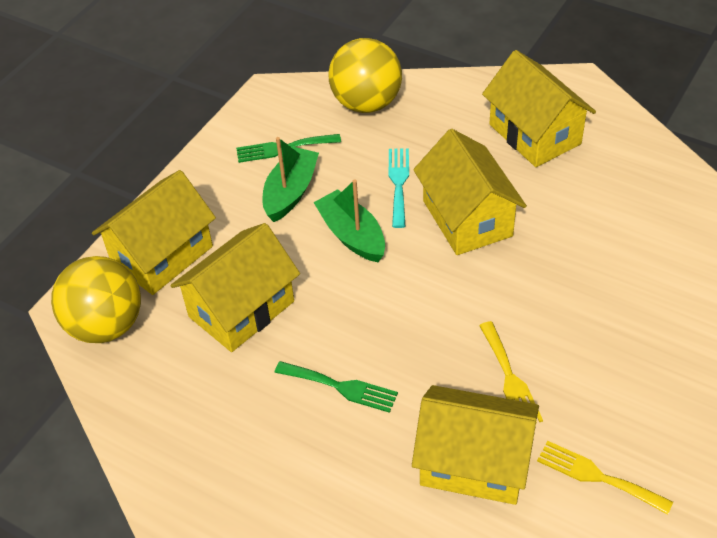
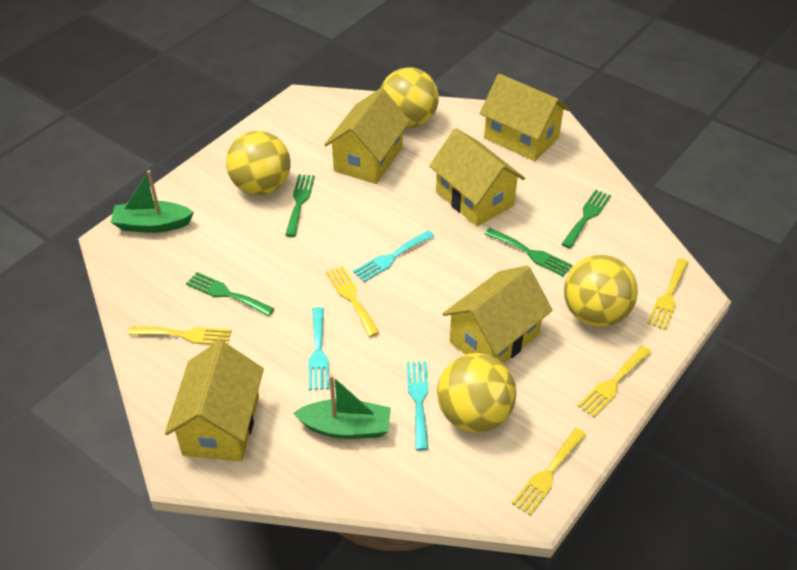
green fork: 2 -> 4
turquoise fork: 1 -> 3
yellow ball: 2 -> 4
yellow fork: 2 -> 5

